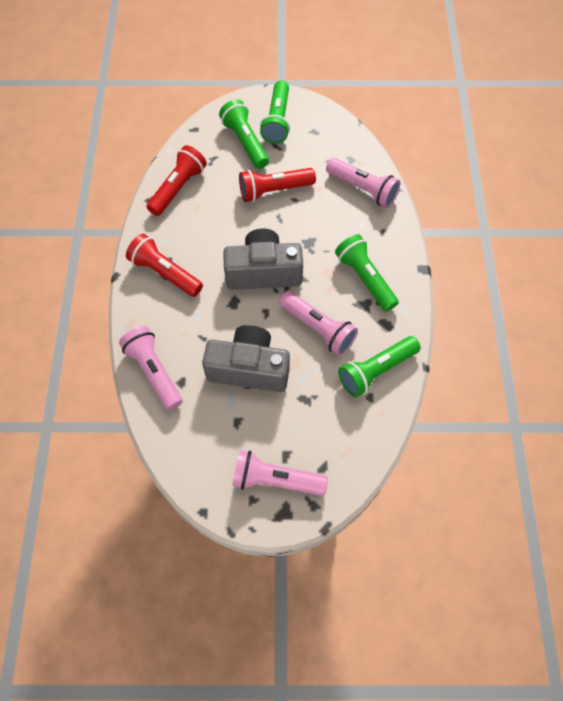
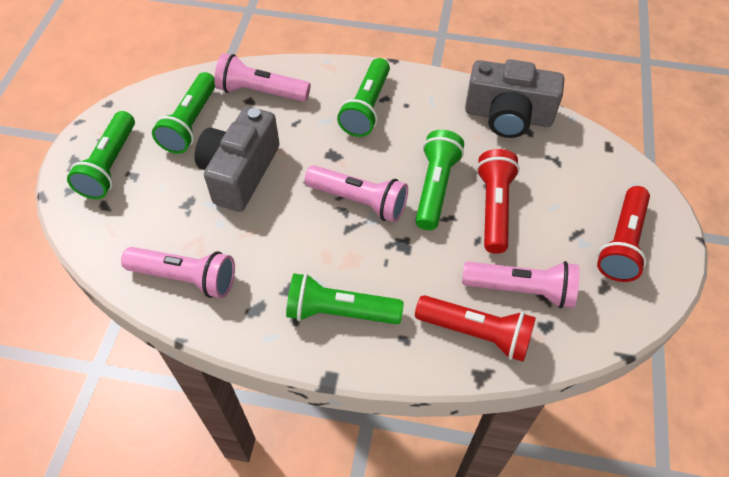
green flashlight: 4 -> 5

